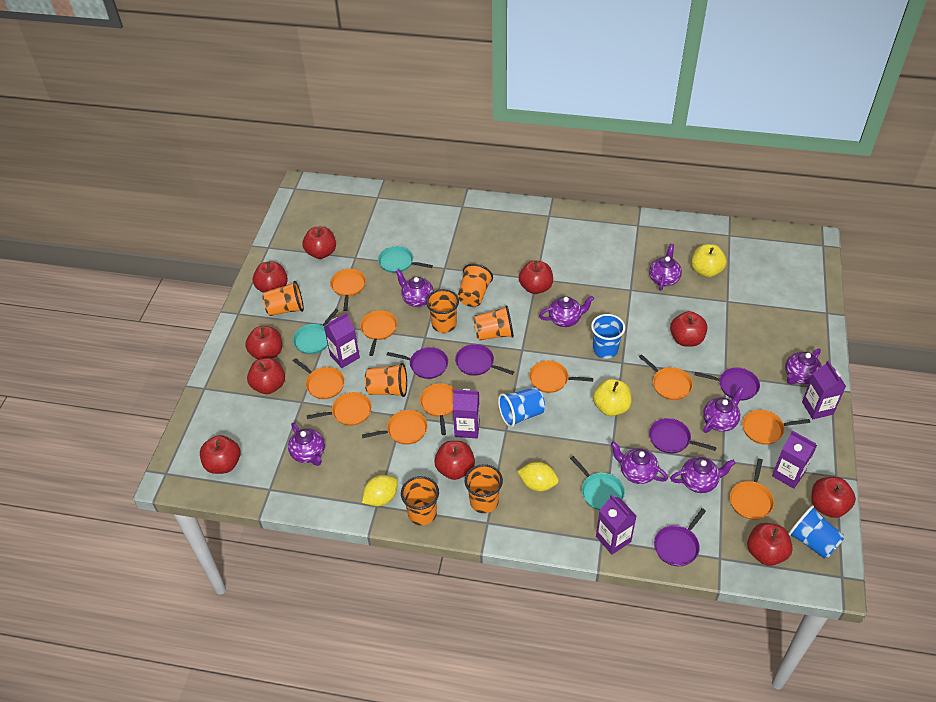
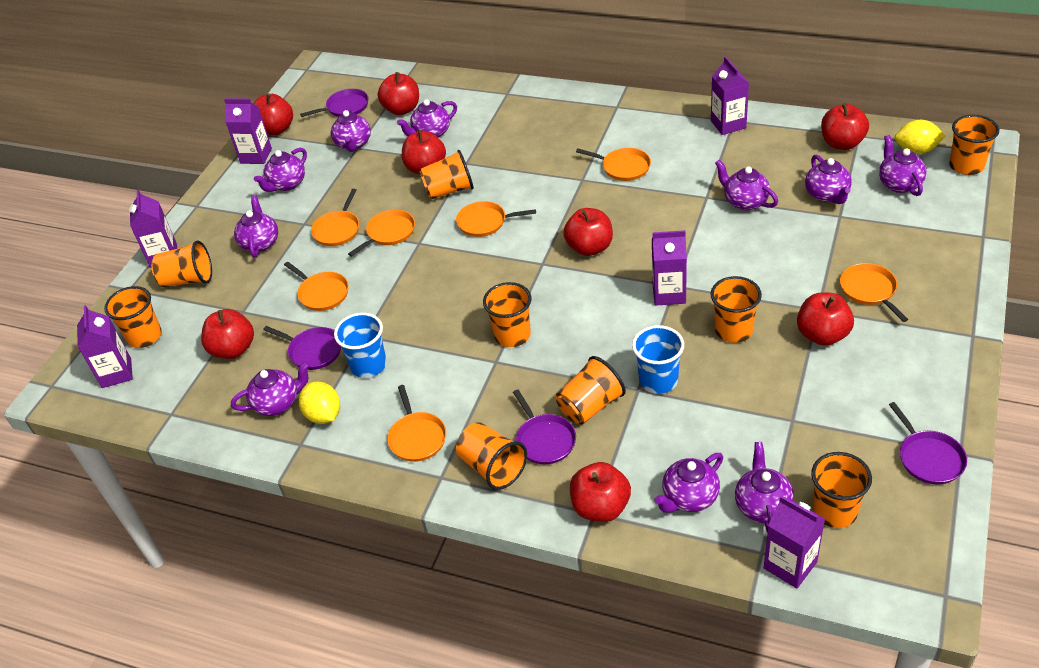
blue cup: 3 -> 2
orange cup: 7 -> 9
orange pan: 10 -> 7
purple carton: 5 -> 6
purple pan: 5 -> 4
purple teapot: 8 -> 10
red apple: 10 -> 8
turquoise pan: 3 -> 0
yellow apple: 2 -> 0

